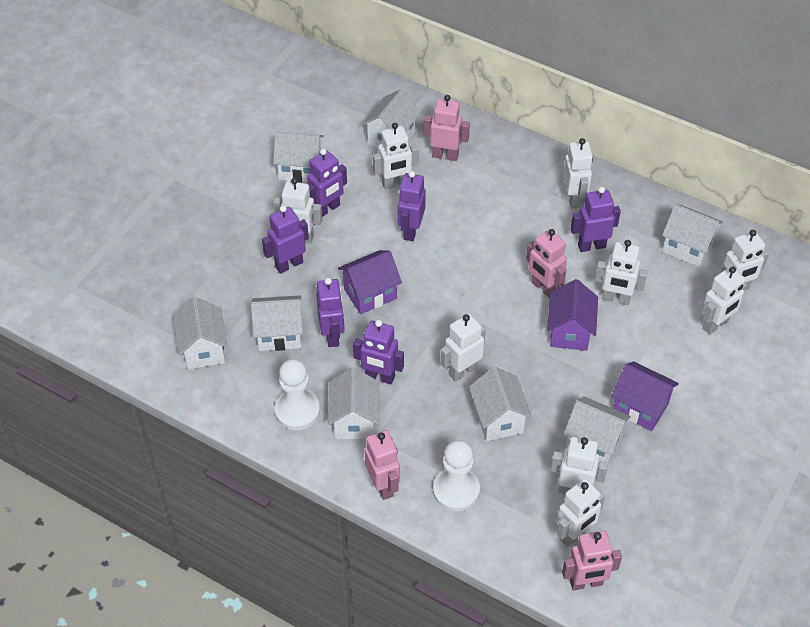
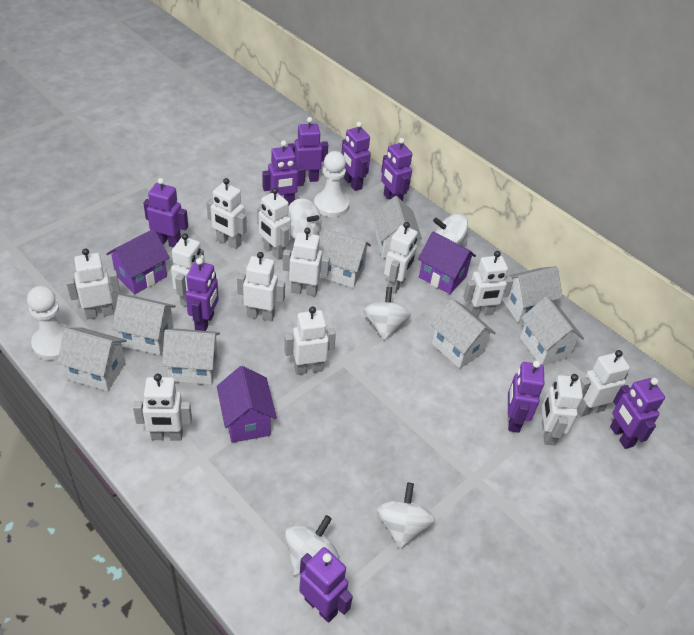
pink robot: 4 -> 0
purple robot: 6 -> 9
white robot: 9 -> 12
white spinning top: 0 -> 5

